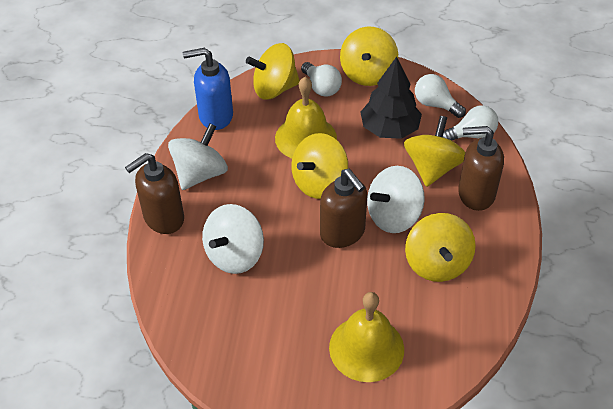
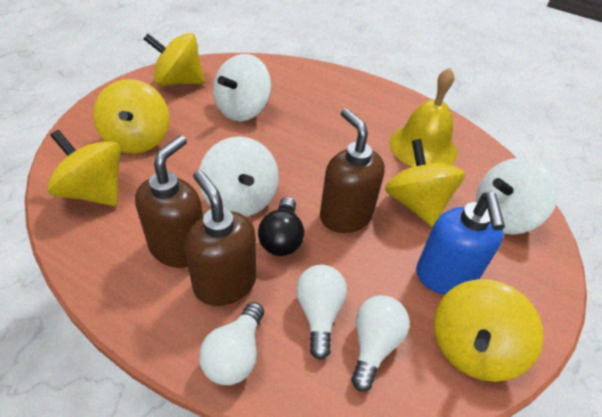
black light bulb: 0 -> 1
black tree: 1 -> 0
yellow bell: 2 -> 1

